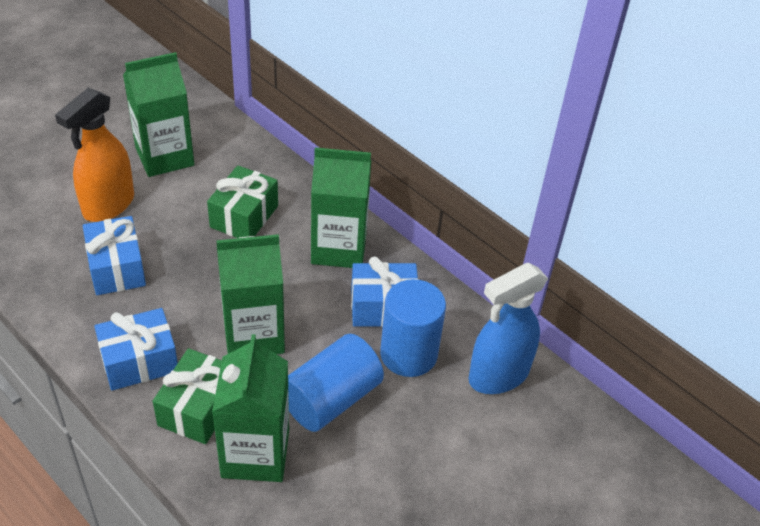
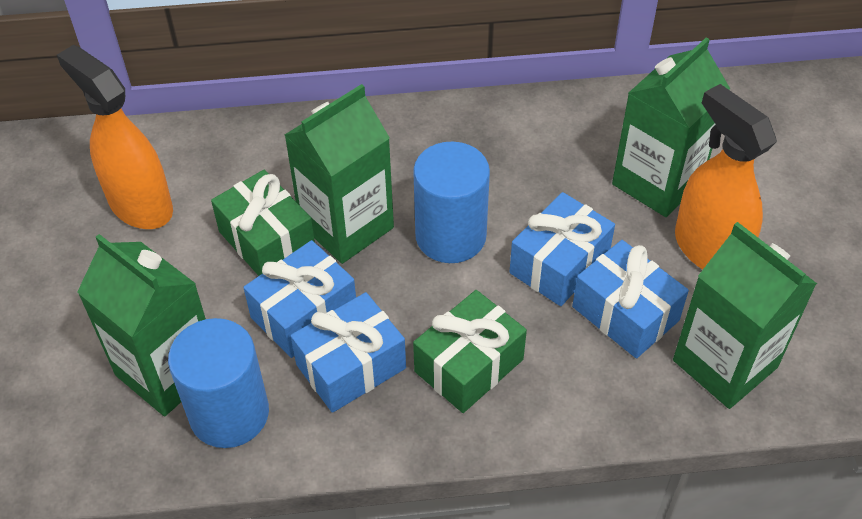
blue gift: 3 -> 4
blue spray bottle: 1 -> 0
orange spray bottle: 1 -> 2

